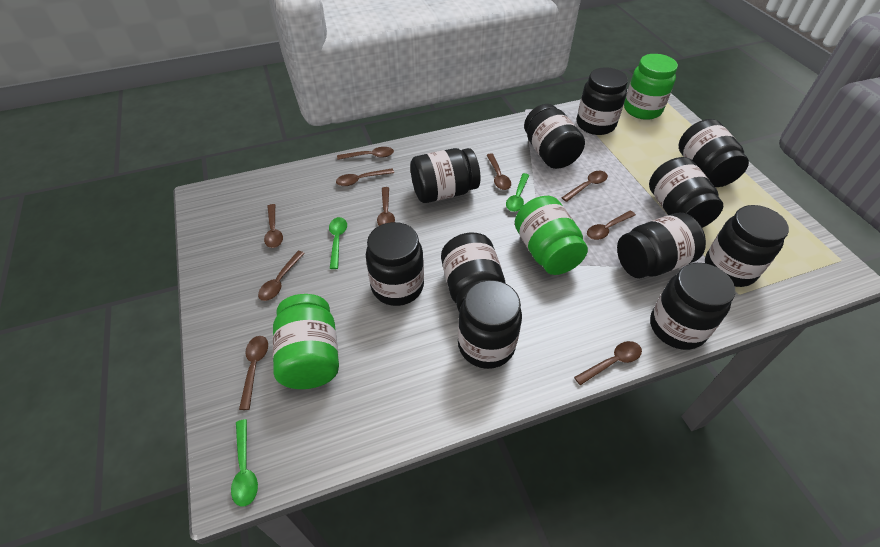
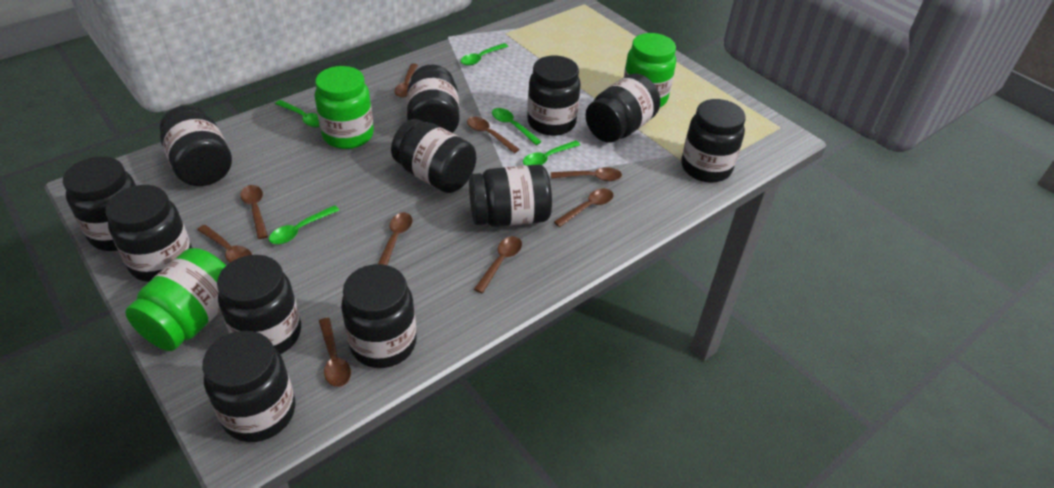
black jar: 11 -> 12
brown spoon: 10 -> 9
green spoon: 3 -> 5

